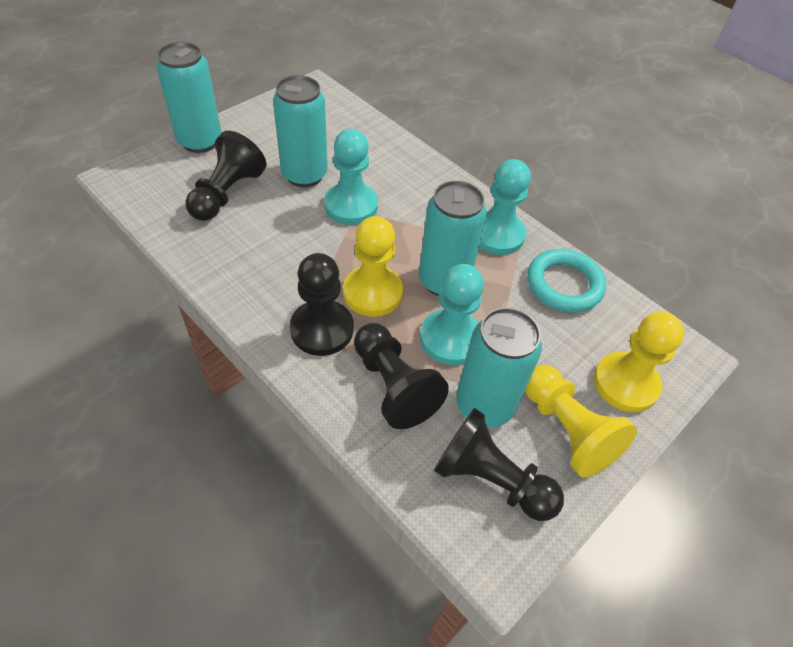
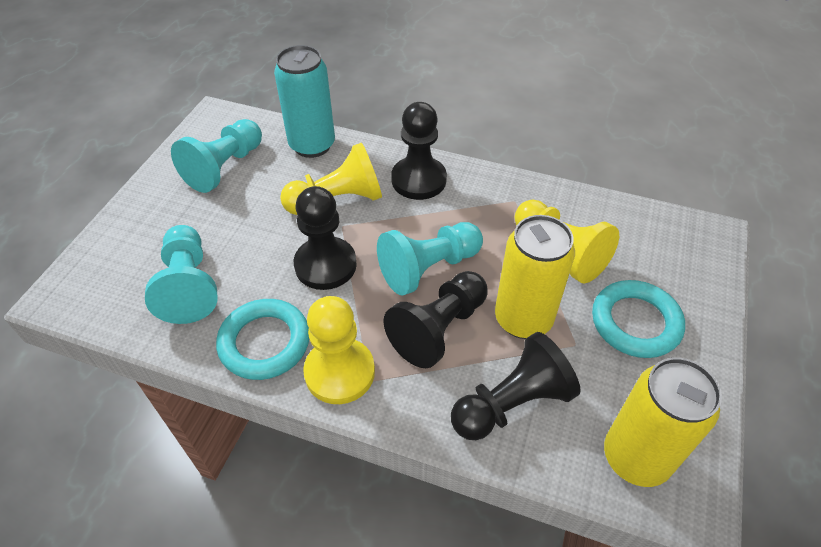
turquoise can: 4 -> 1
turquoise ring: 1 -> 2
yellow can: 0 -> 2

